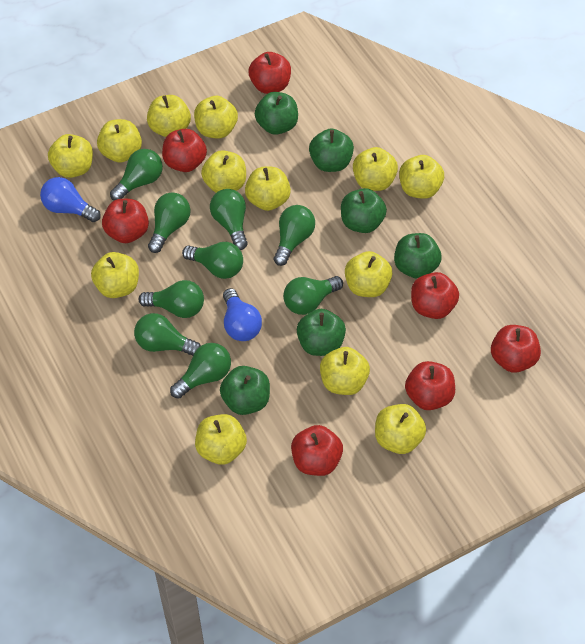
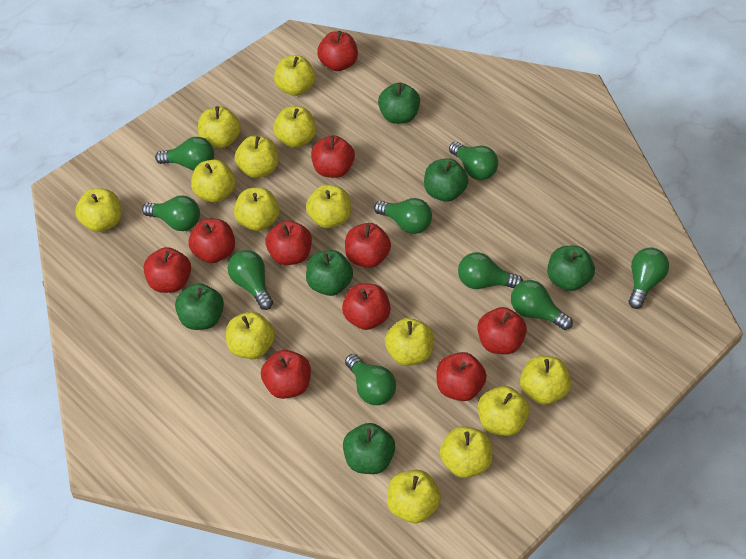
blue light bulb: 2 -> 0
red apple: 7 -> 10
yellow apple: 13 -> 14

